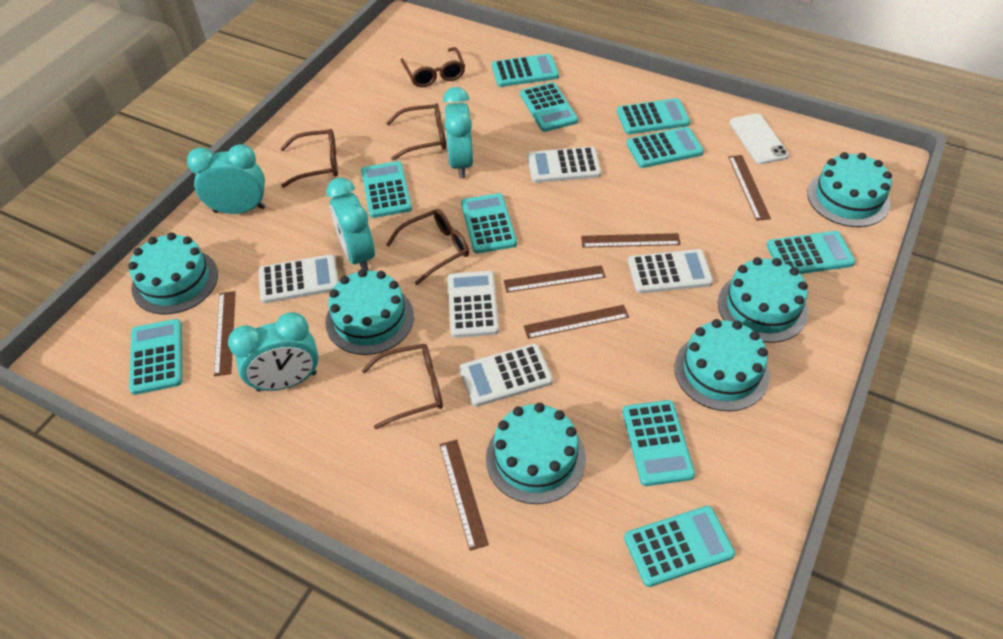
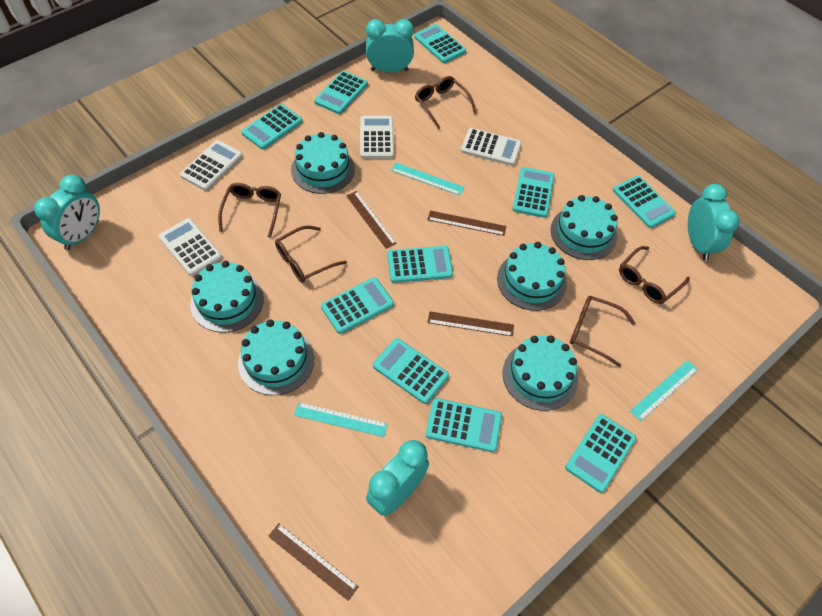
brown ruler: 6 -> 4
turquoise ruler: 0 -> 3
white calculator: 5 -> 4
white phone: 1 -> 0

